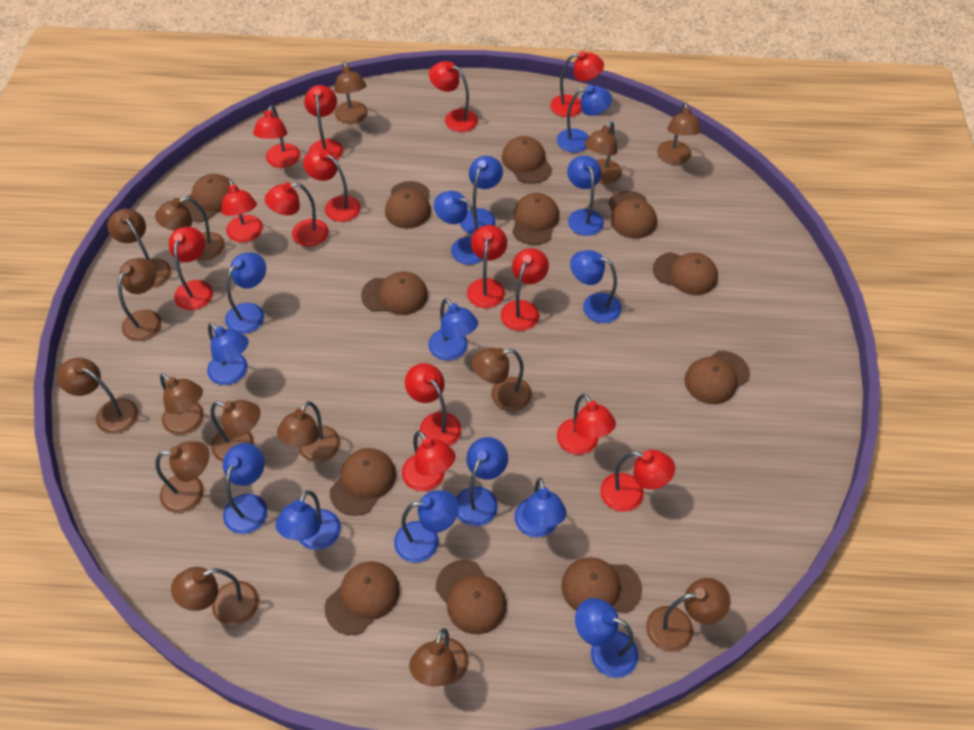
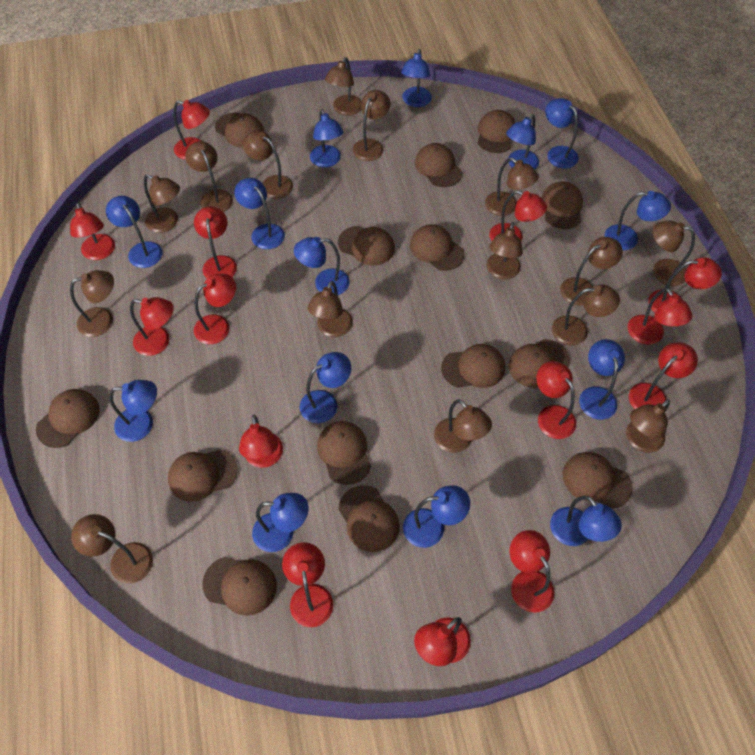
brown cap: 12 -> 14

